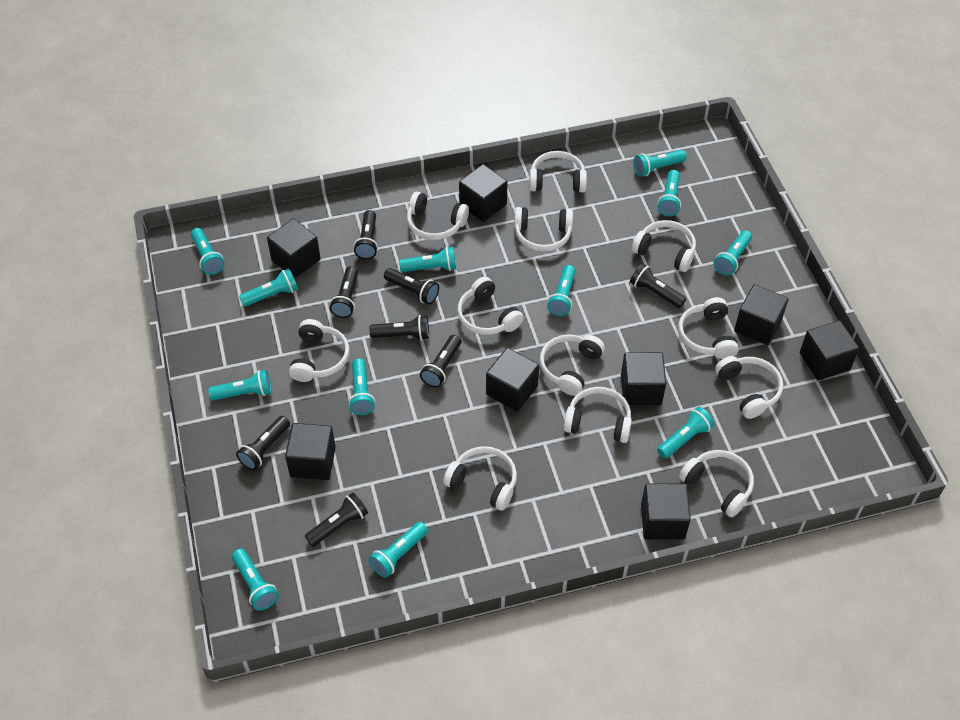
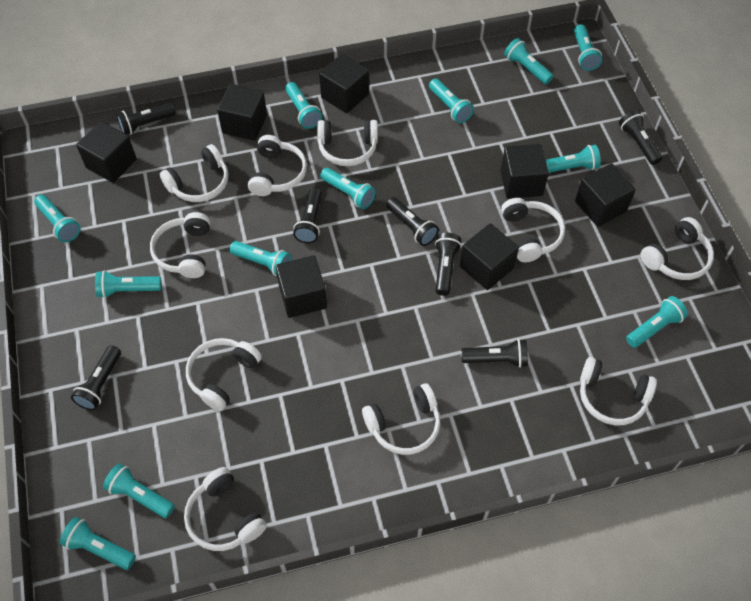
black cube: 8 -> 7
black flashlight: 8 -> 7
white headphones: 12 -> 10

